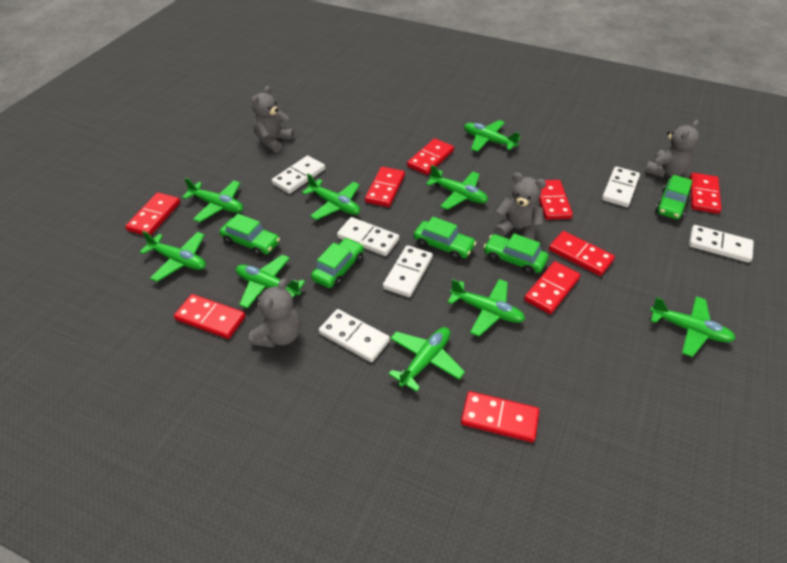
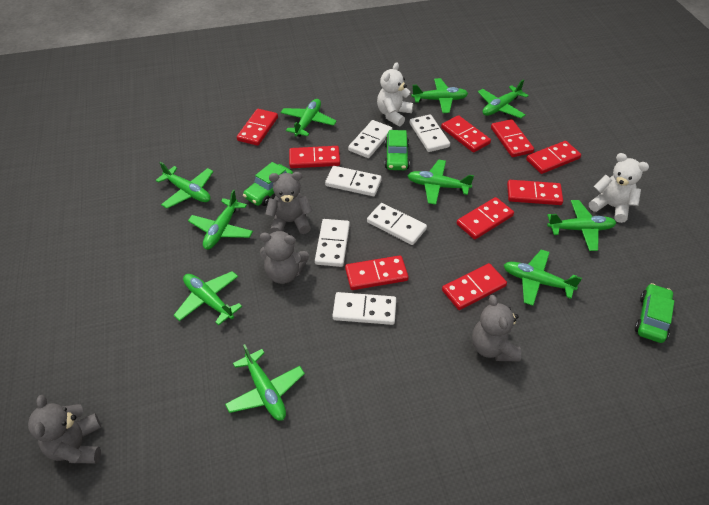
green car: 5 -> 3
green plane: 9 -> 10
white teddy bear: 0 -> 2

